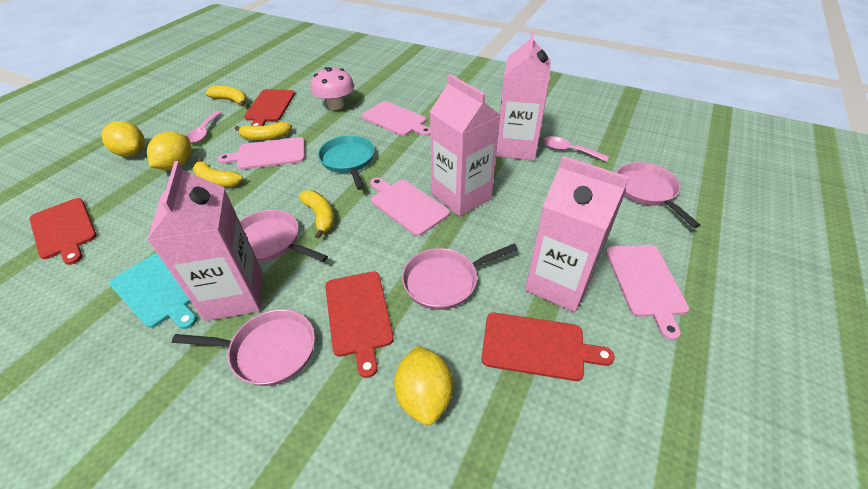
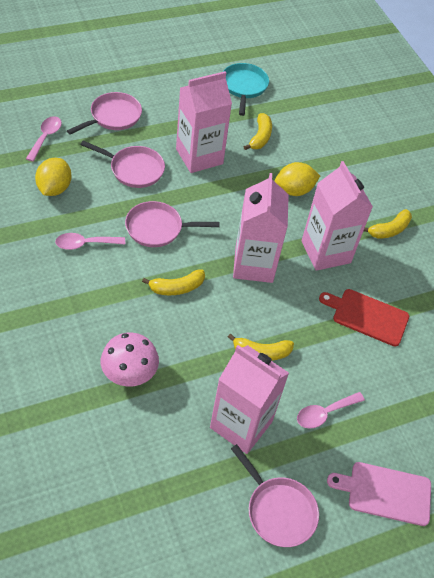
pink cutting board: 4 -> 1
pink spoon: 2 -> 3
red cutting board: 4 -> 1
turquoise cutting board: 1 -> 0
yellow lemon: 3 -> 2

